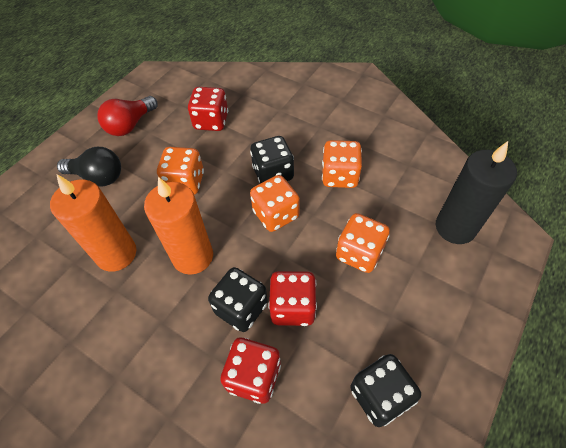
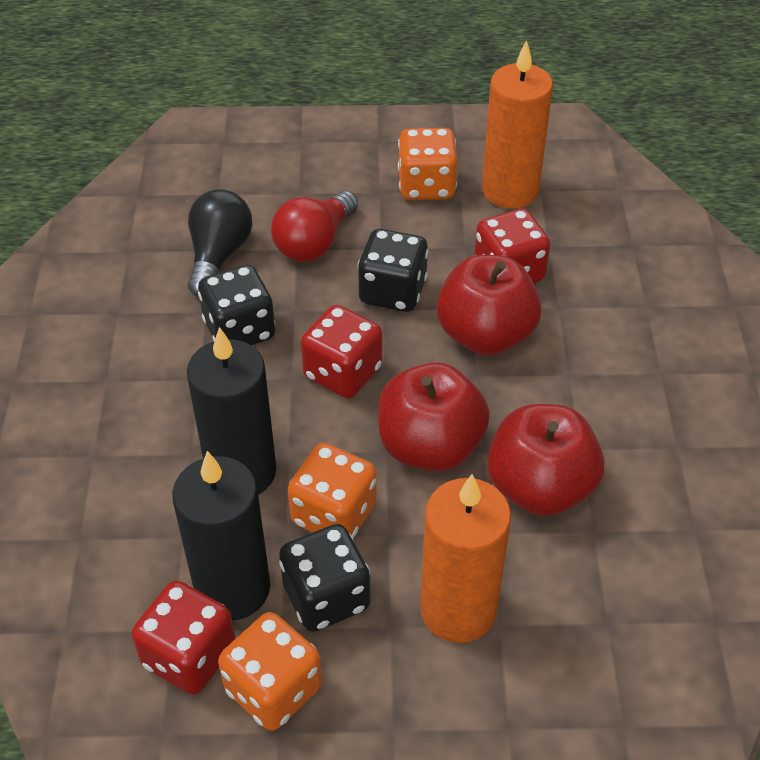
black candle: 1 -> 2
orange dice: 4 -> 3
red apple: 0 -> 3

